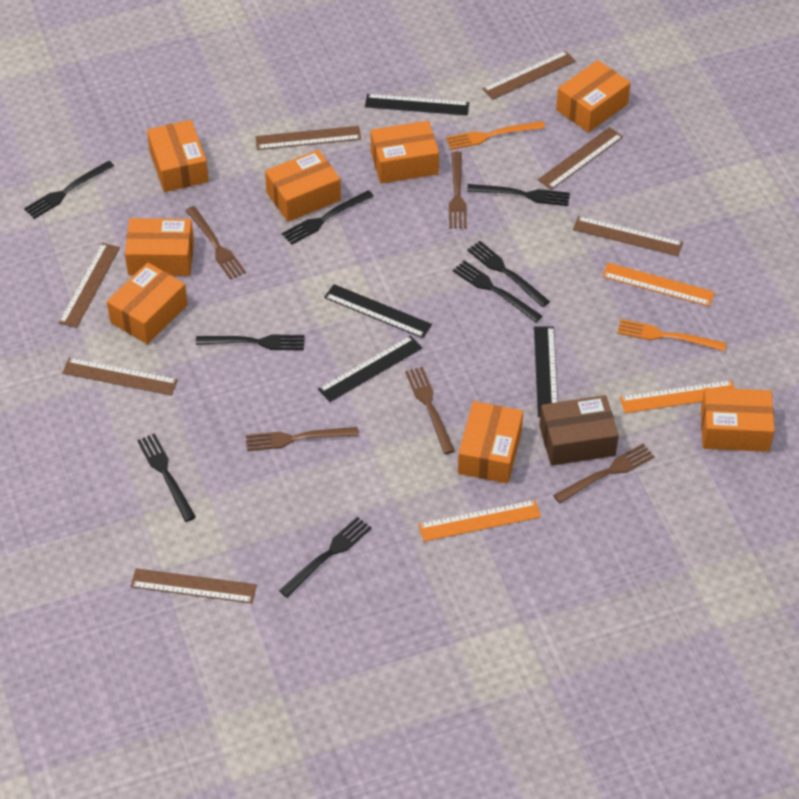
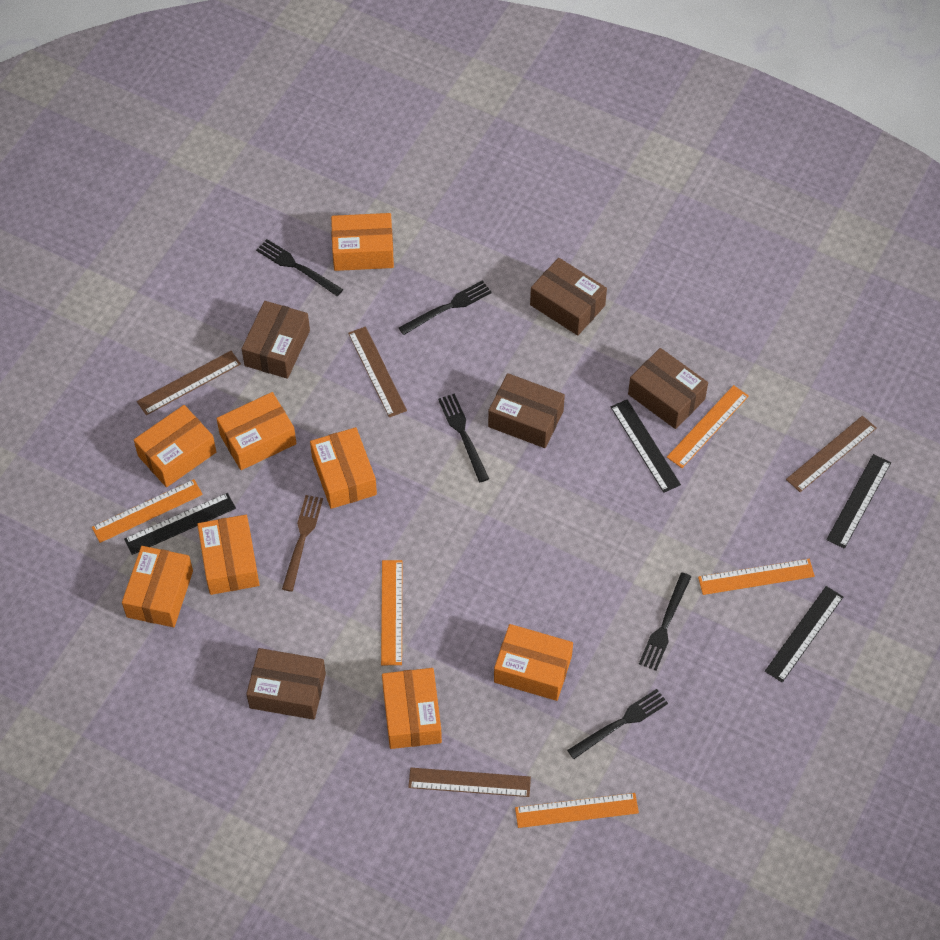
black fork: 8 -> 5
brown box: 1 -> 5
brown fork: 5 -> 1
brown ruler: 7 -> 4
orange fork: 2 -> 0
orange ruler: 3 -> 5

